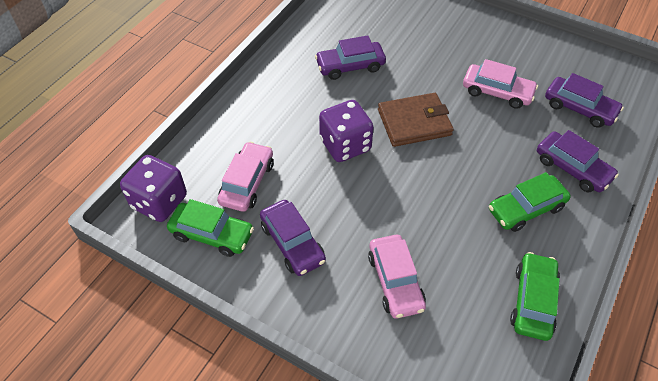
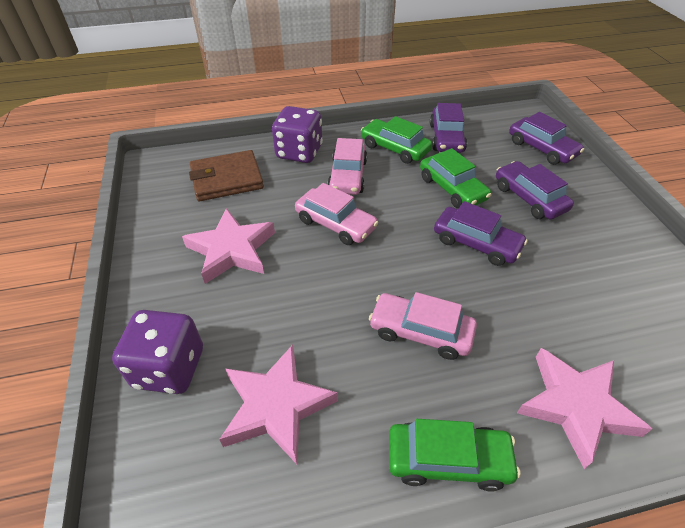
pink star: 0 -> 3

